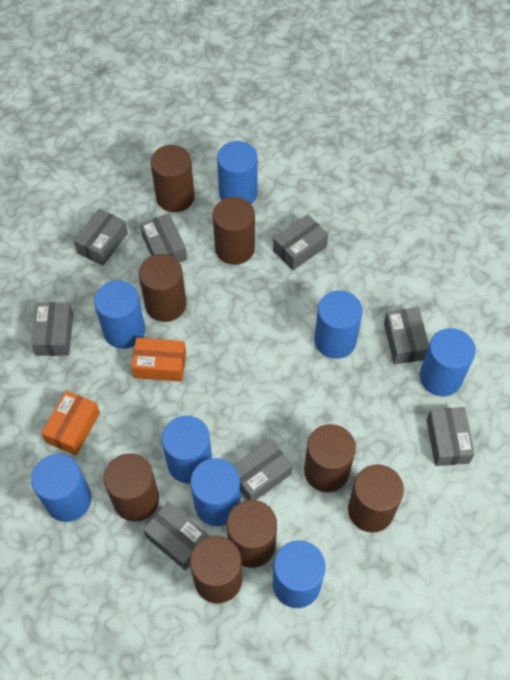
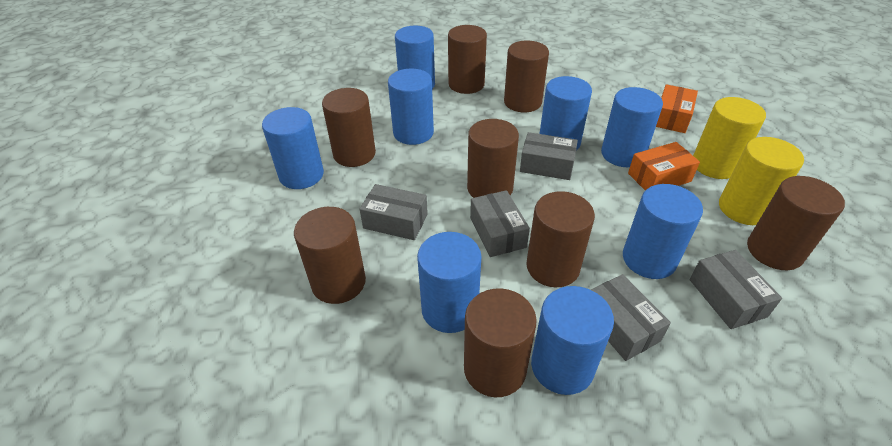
grey box: 8 -> 5
yellow cylinder: 0 -> 2

